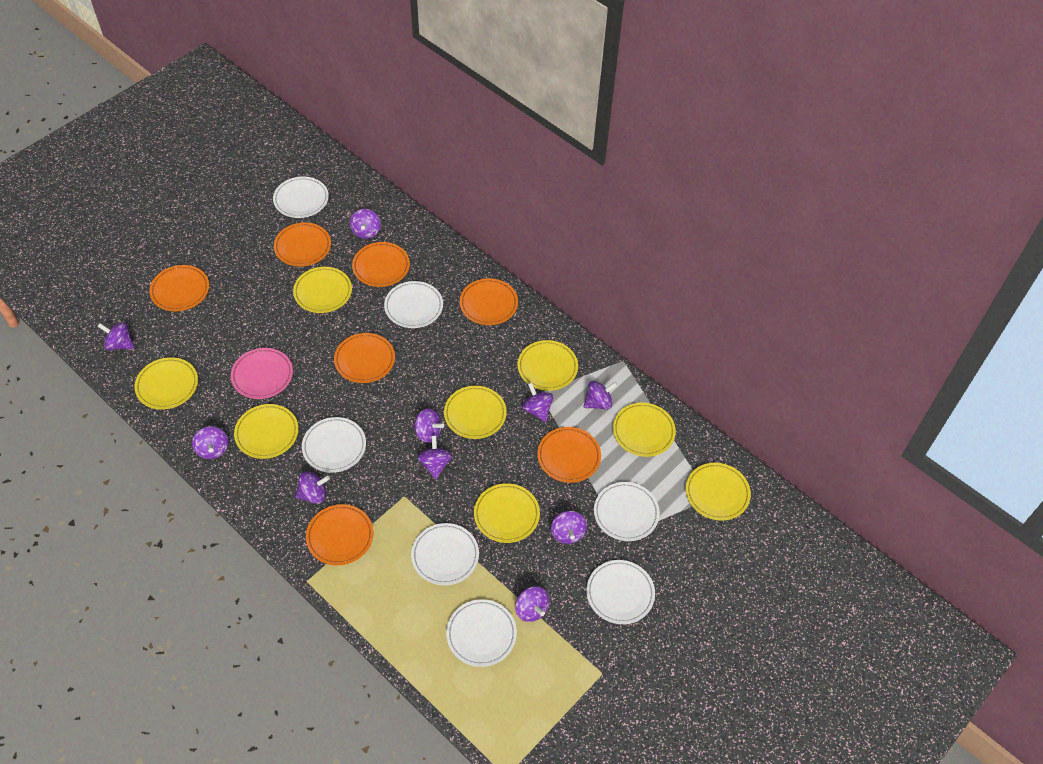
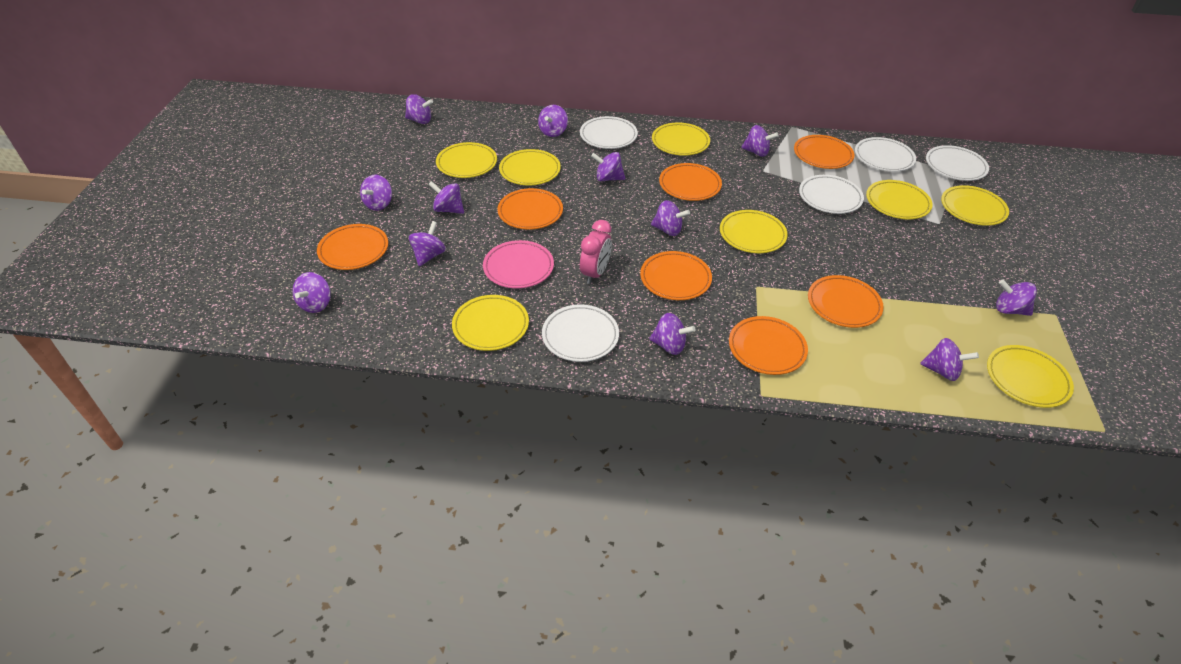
pink clock: 0 -> 1
purple spinning top: 10 -> 12
white plate: 7 -> 5

